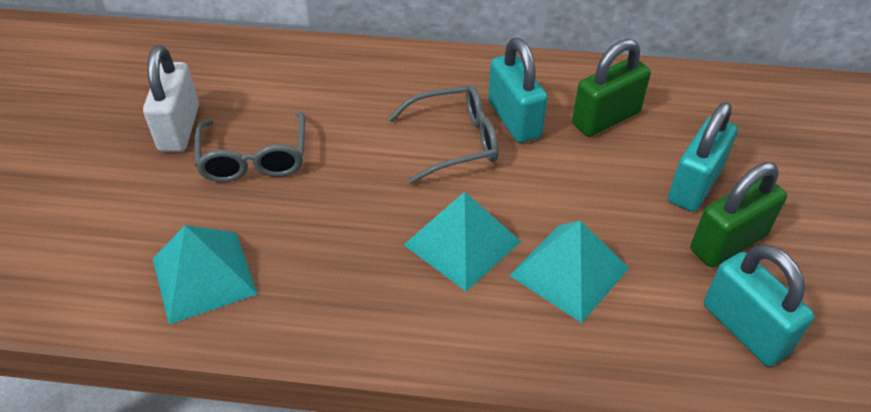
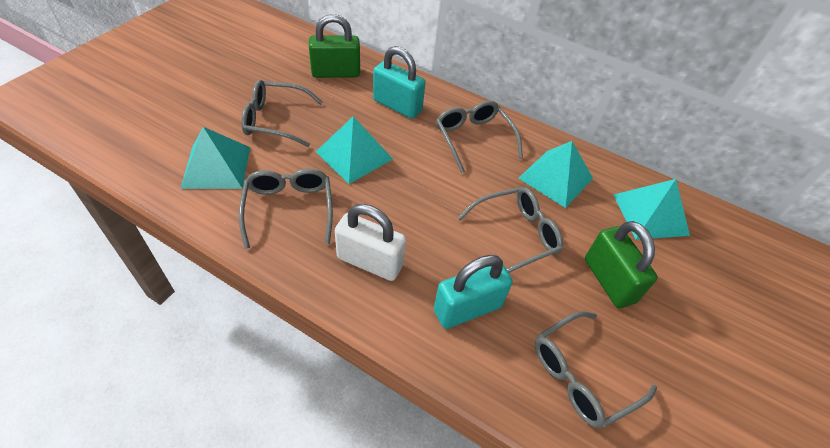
grey glasses: 2 -> 5
turquoise padlock: 3 -> 2
turquoise pyramid: 3 -> 4

